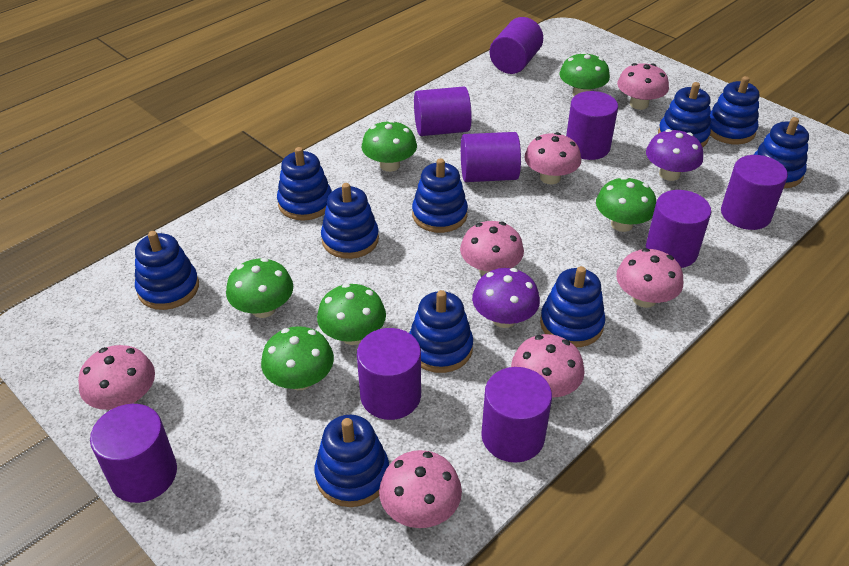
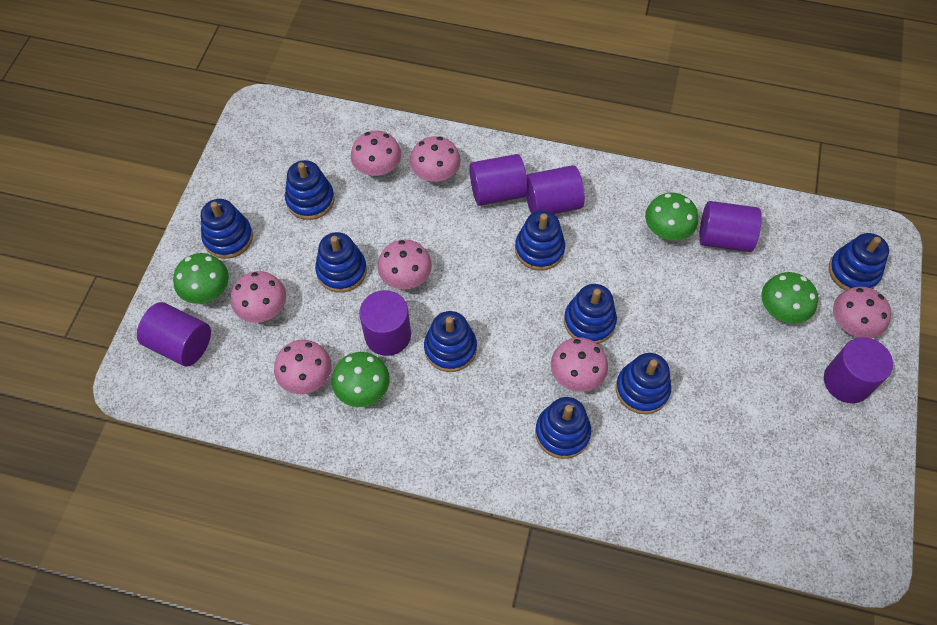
blue stacking toy: 10 -> 9
green mushroom: 6 -> 4
purple cylinder: 9 -> 6
purple mushroom: 2 -> 0

